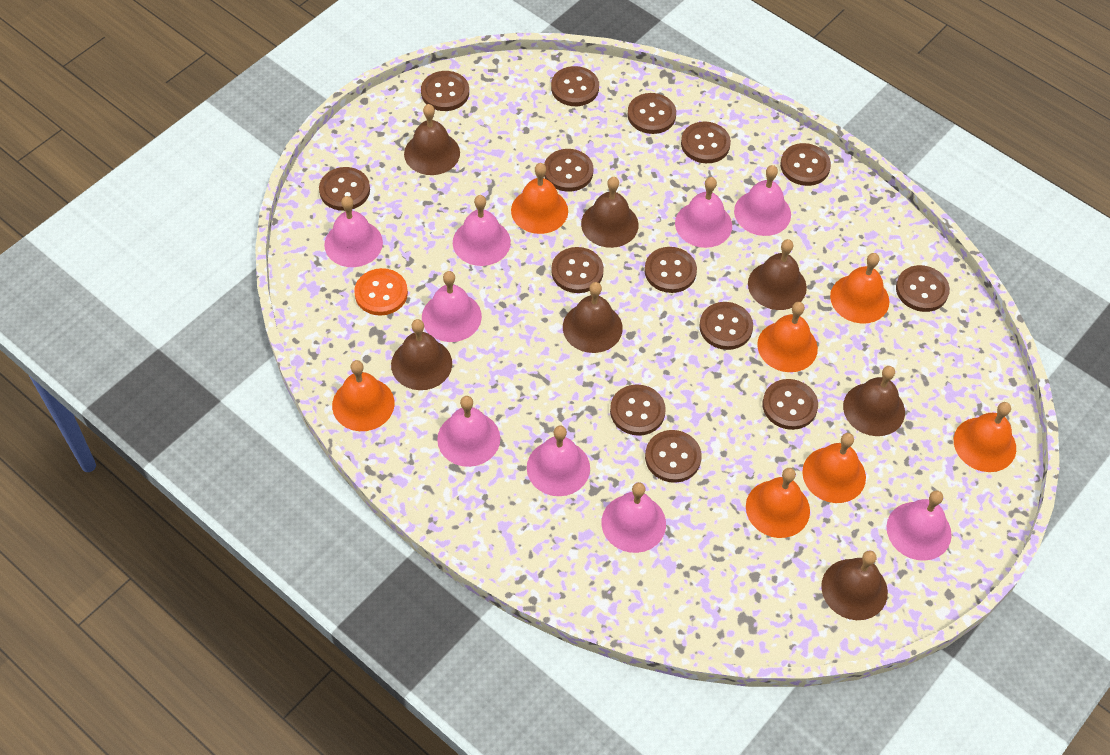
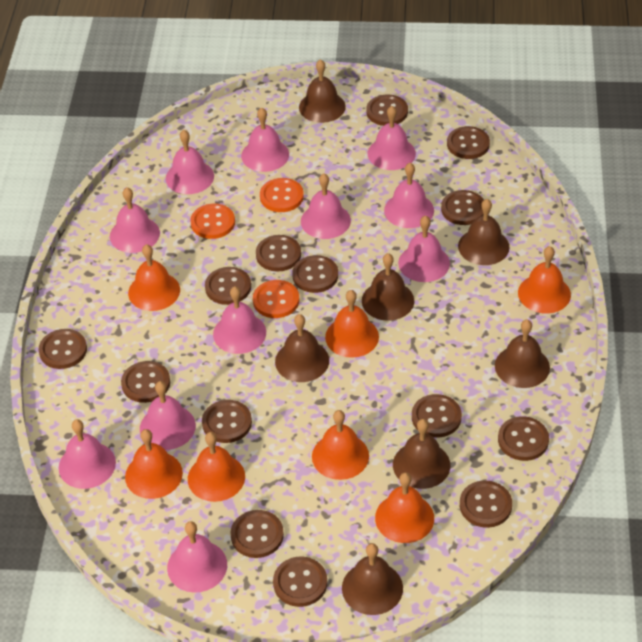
orange button: 1 -> 3
pink bell: 9 -> 11

